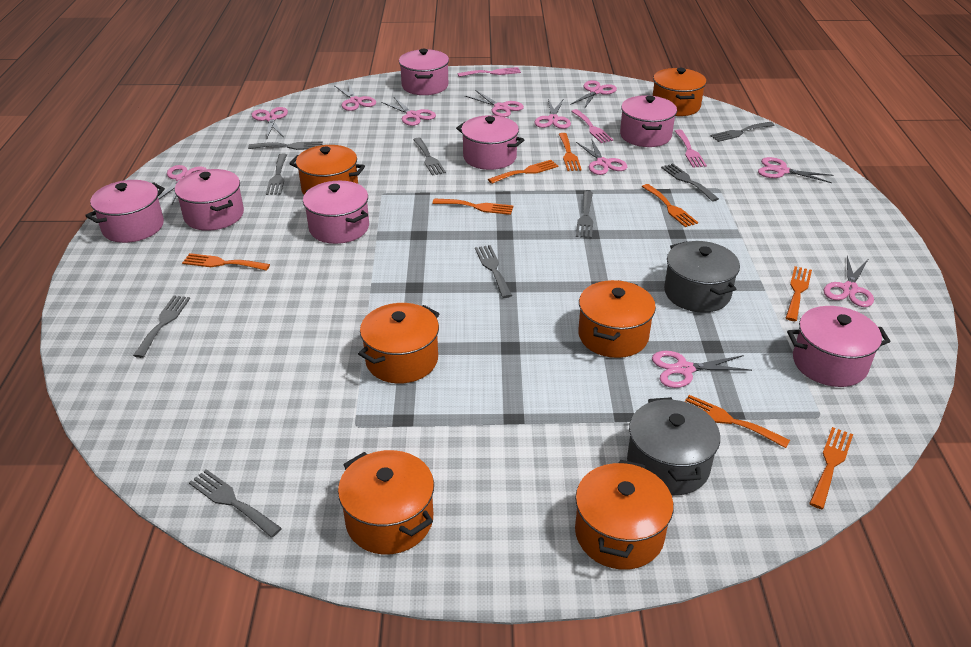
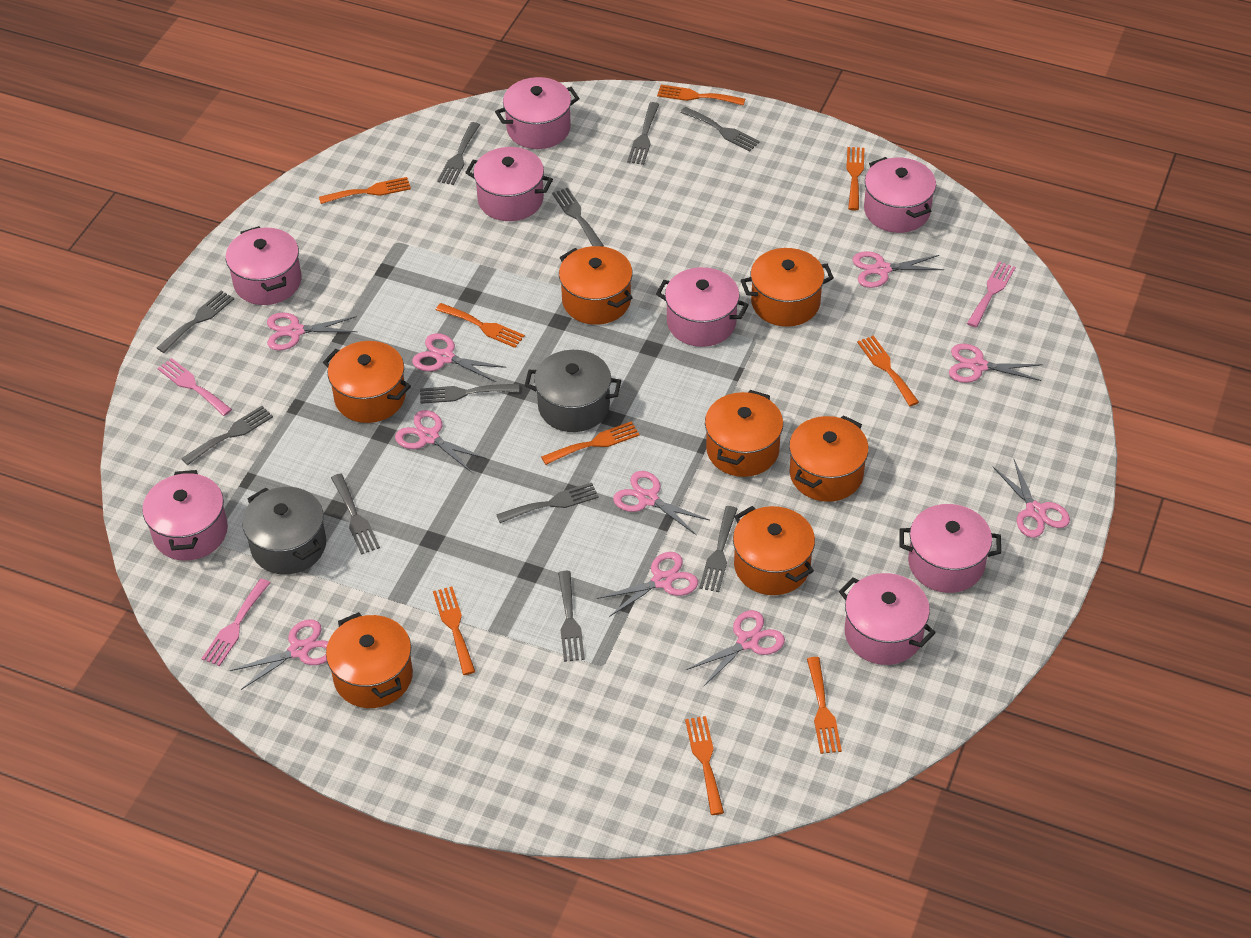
grey fork: 9 -> 11
orange fork: 8 -> 9
orange pot: 6 -> 7
pink pot: 7 -> 8
pink scissors: 11 -> 10

